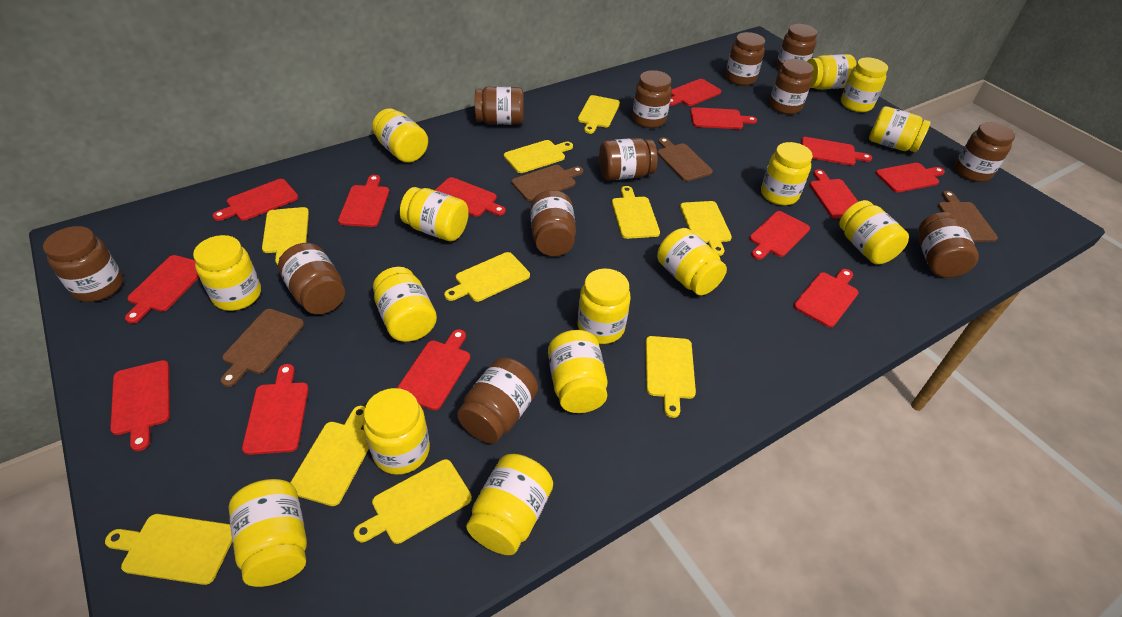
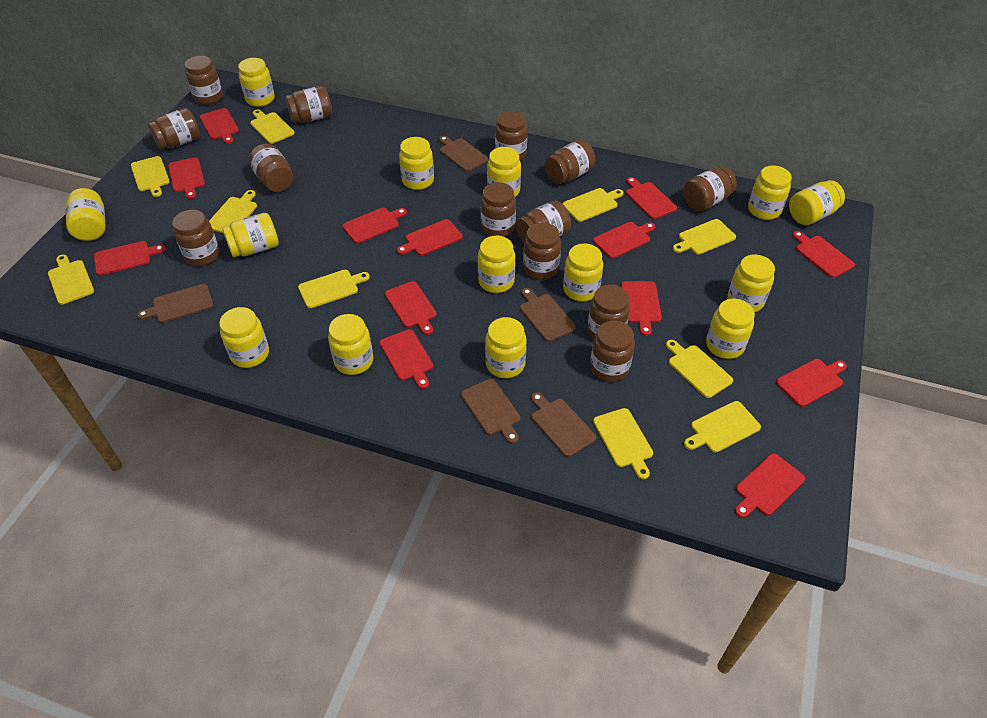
brown cutting board: 4 -> 5
brown jar: 12 -> 13
red cutting board: 14 -> 13
yellow jar: 15 -> 14

